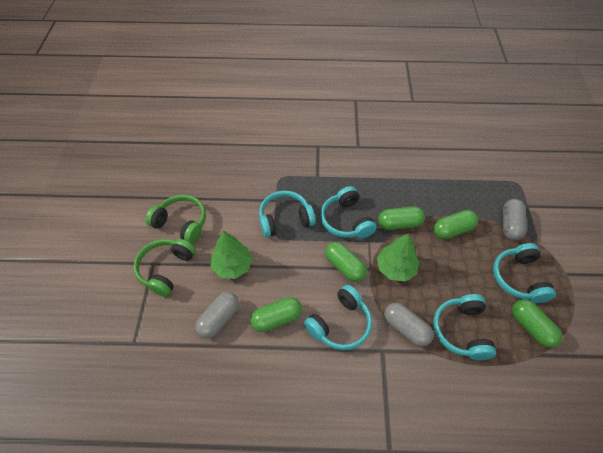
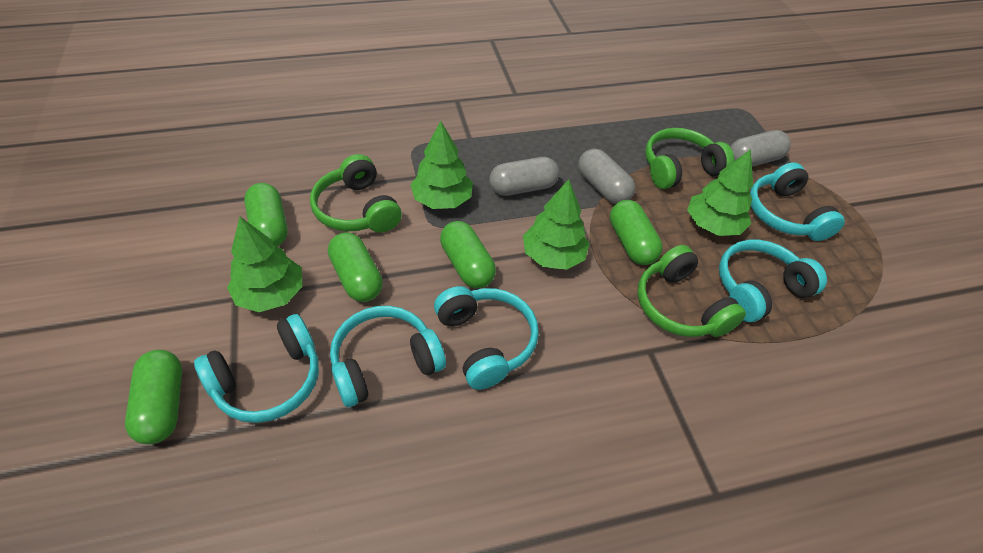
green headphones: 2 -> 3
green tree: 2 -> 4

